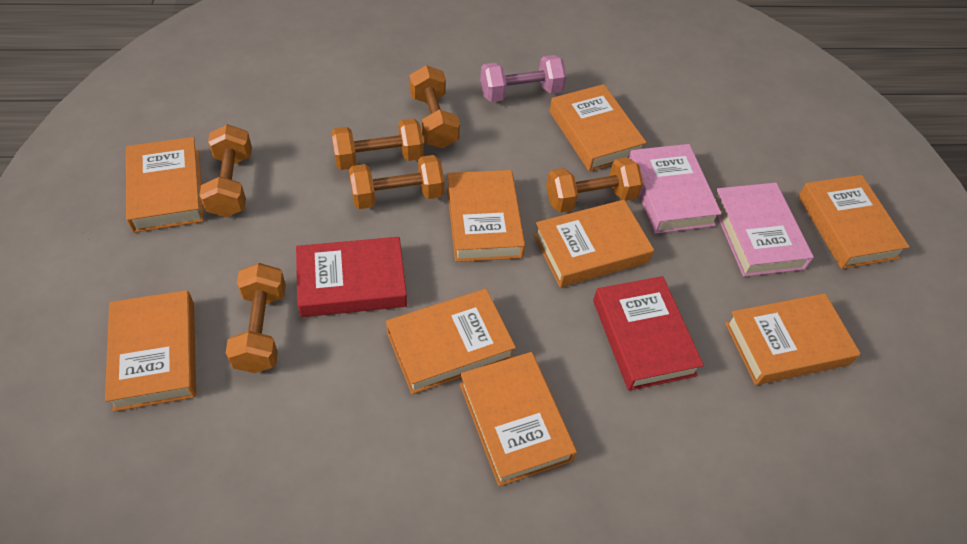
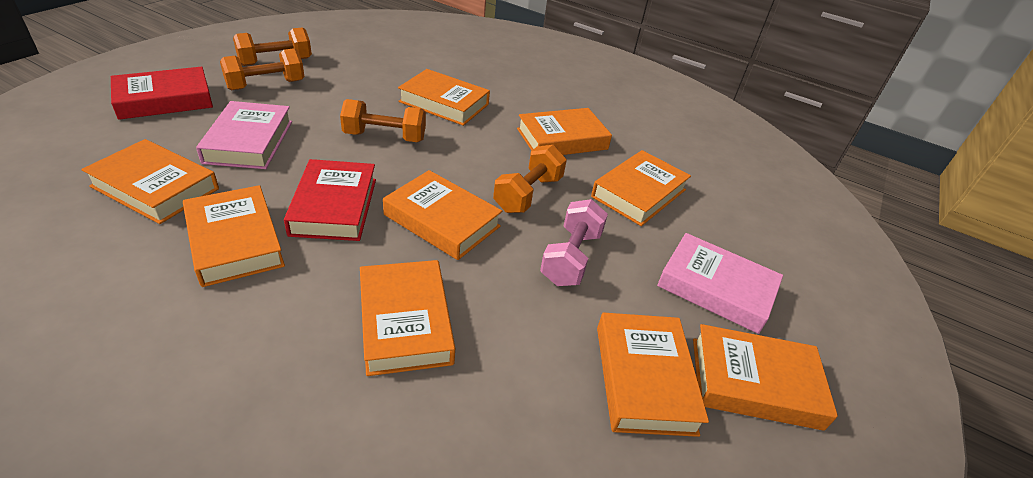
orange dumbbell: 6 -> 4

